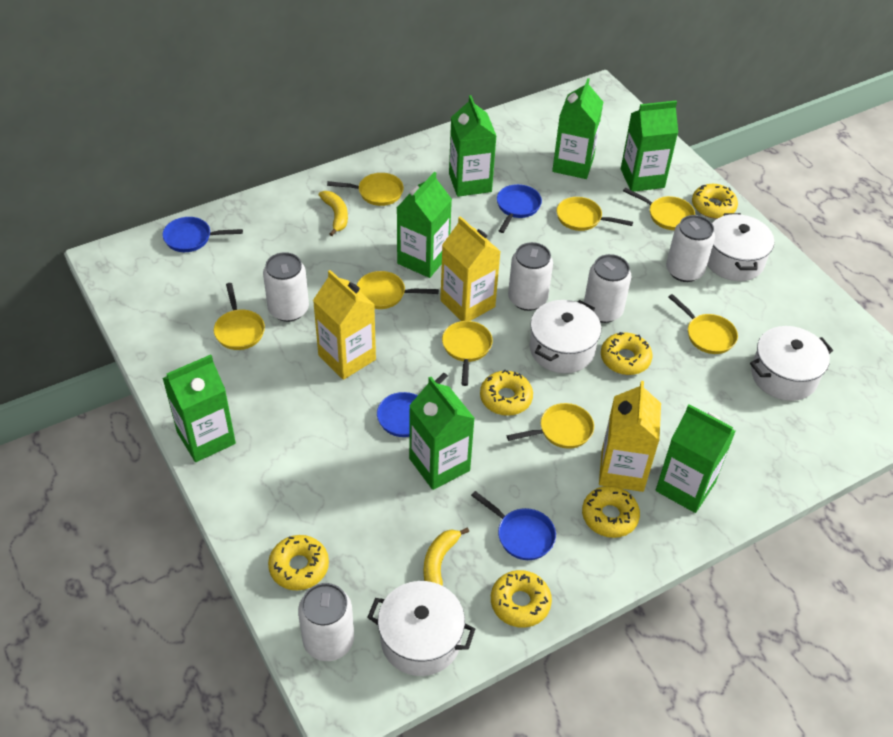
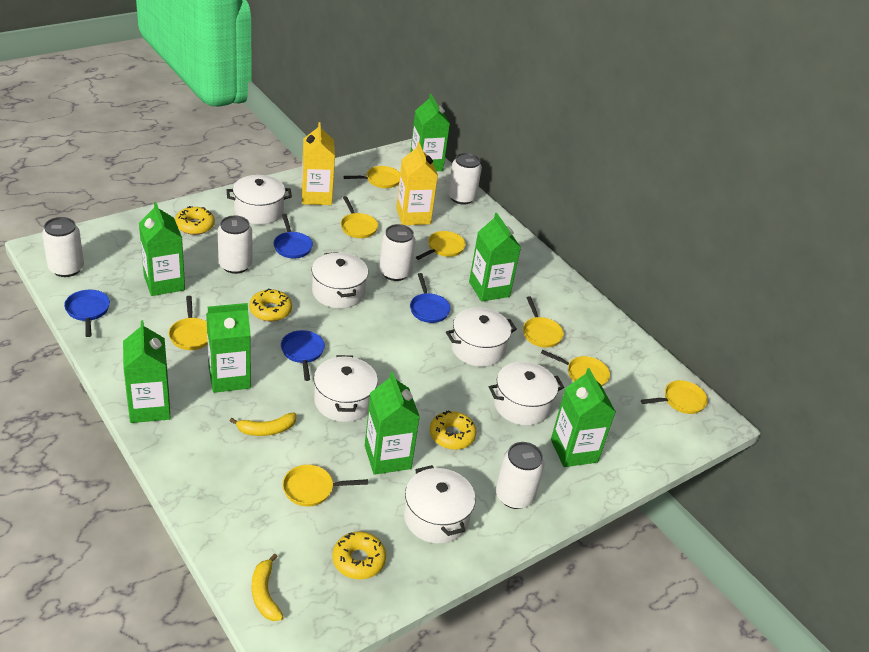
white pot: 4 -> 6
yellow carton: 3 -> 2
yellow donut: 6 -> 4

